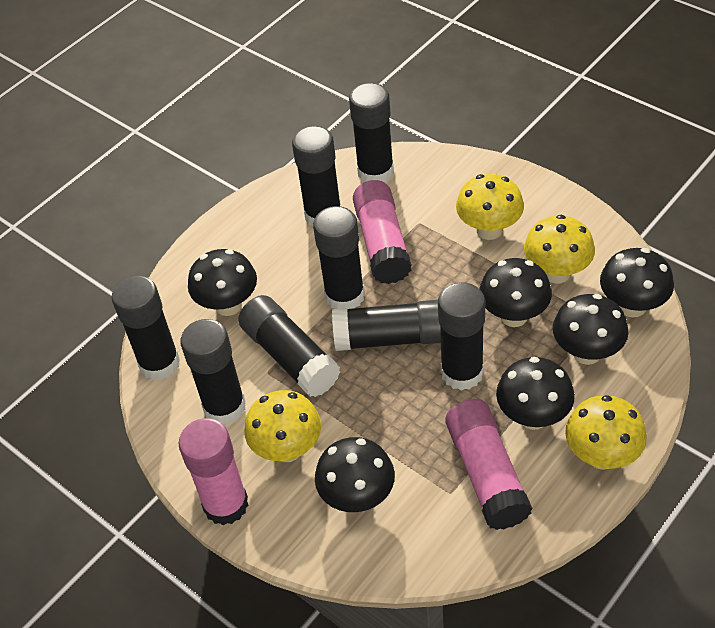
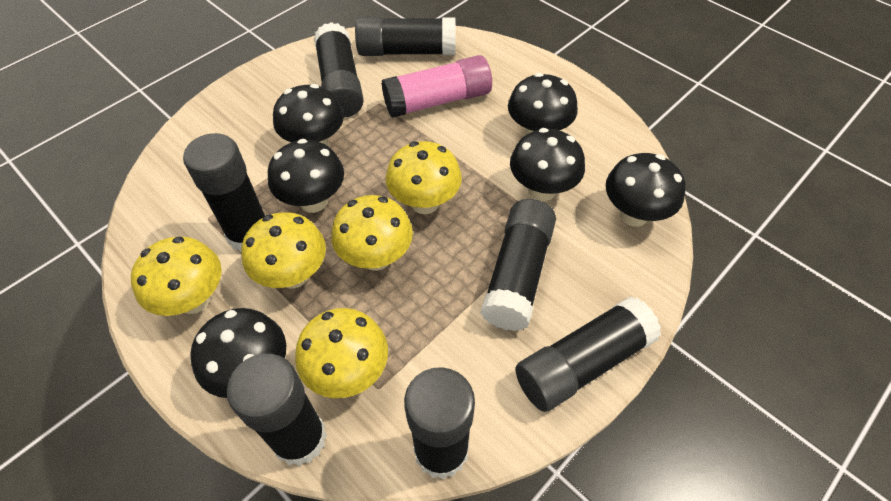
black glue stick: 8 -> 7
pink glue stick: 3 -> 1
yellow mushroom: 4 -> 5

